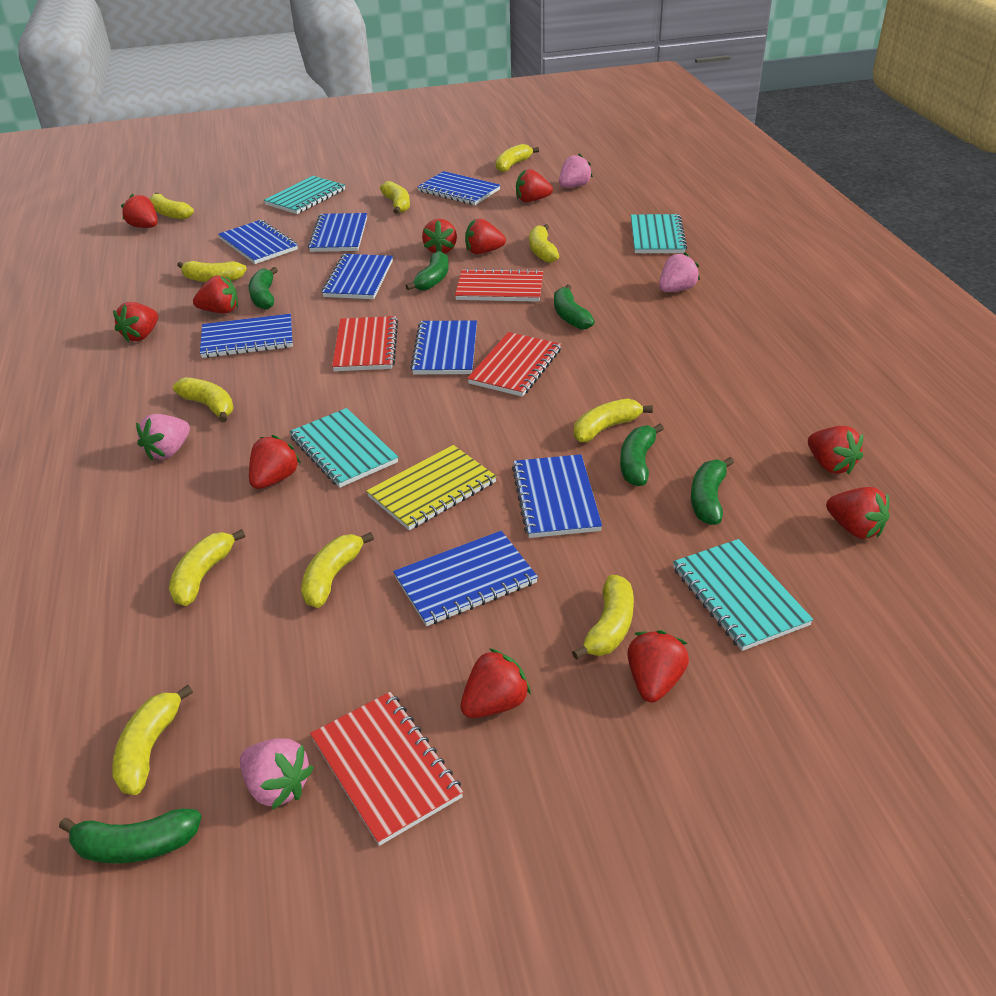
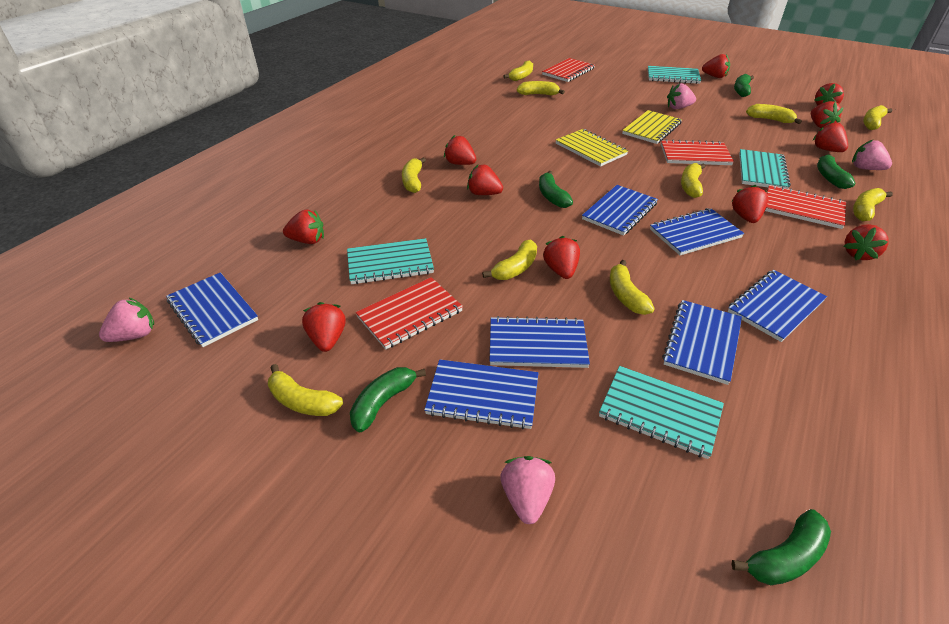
blue notebook: 8 -> 7
green banana: 6 -> 5
yellow banana: 11 -> 10
yellow notebook: 1 -> 2

